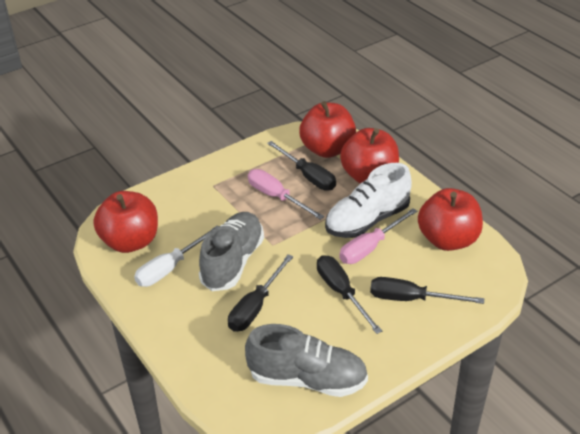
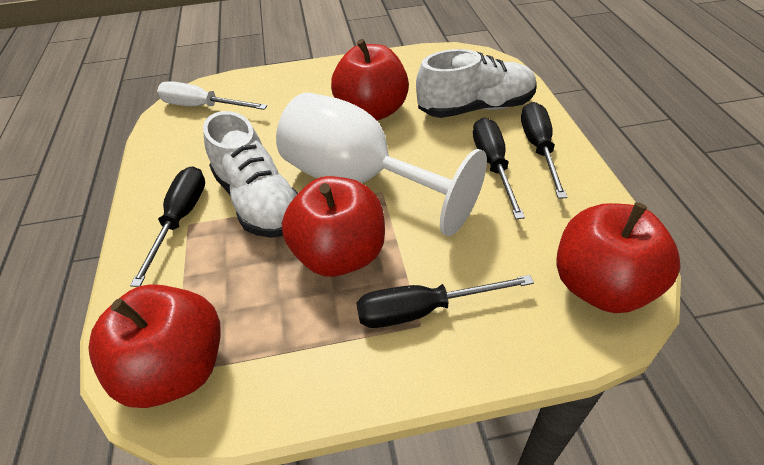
grey shoe: 2 -> 0
pink screwdriver: 2 -> 0
white goblet: 0 -> 1
white shoe: 1 -> 2

